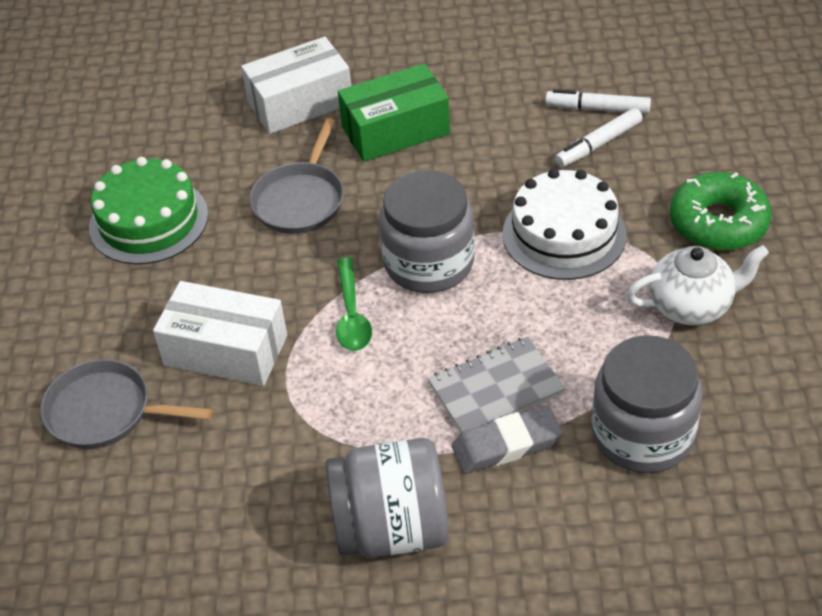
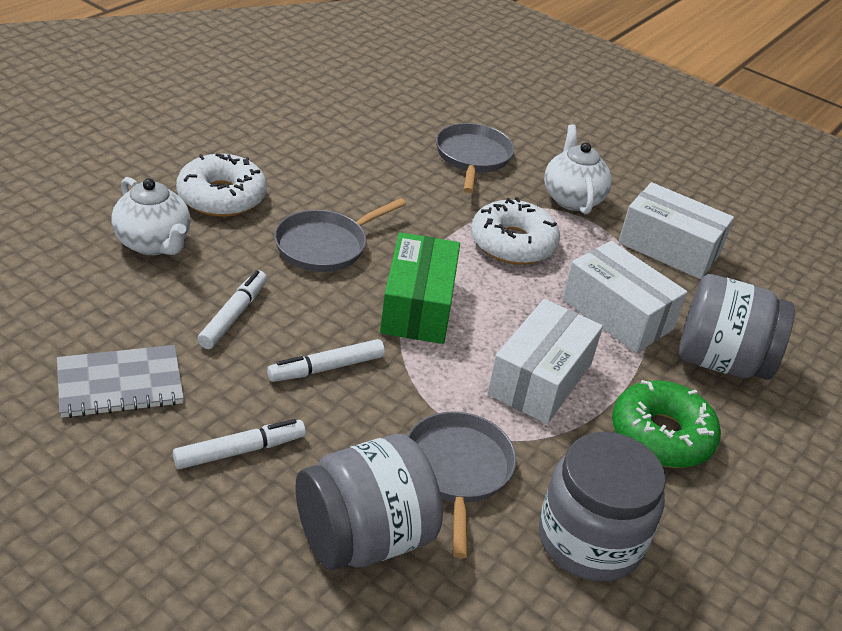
green cake: 1 -> 0
green spoon: 1 -> 0
grey eraser: 1 -> 0
grey pan: 2 -> 3
white box: 2 -> 3
white cake: 1 -> 0
white donut: 0 -> 2
white marker: 2 -> 3
white teapot: 1 -> 2

